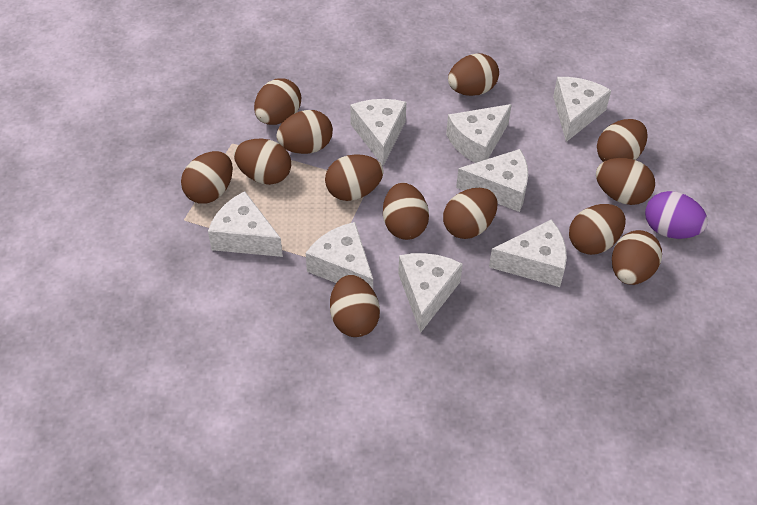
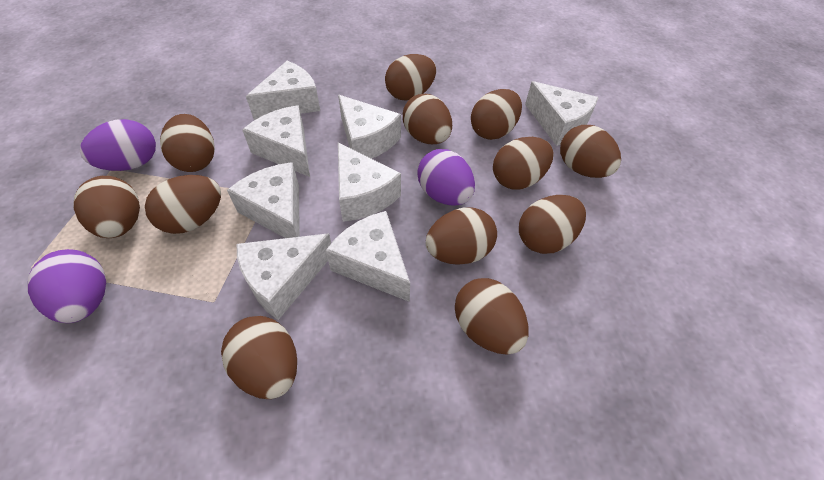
brown egg: 13 -> 12
purple egg: 1 -> 3

